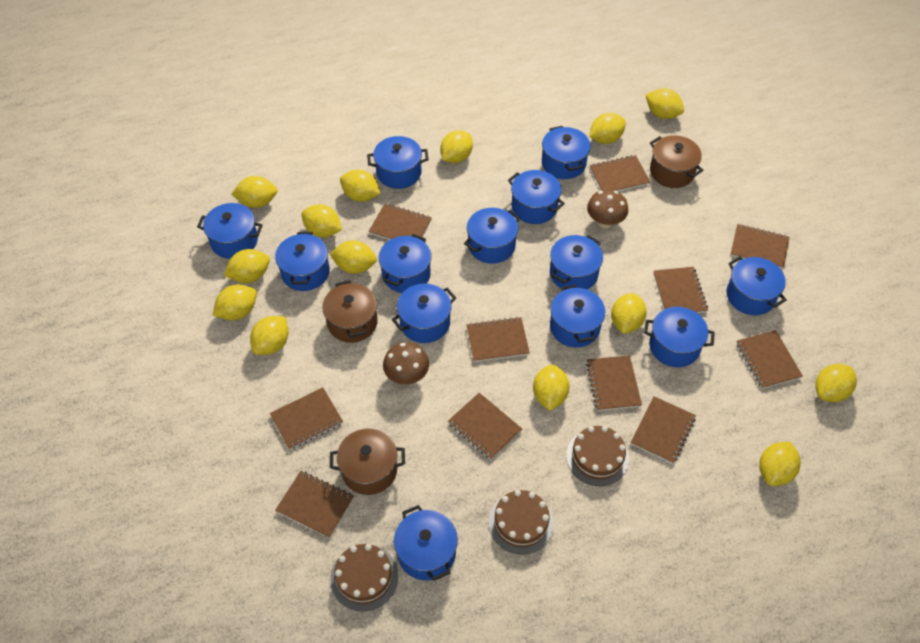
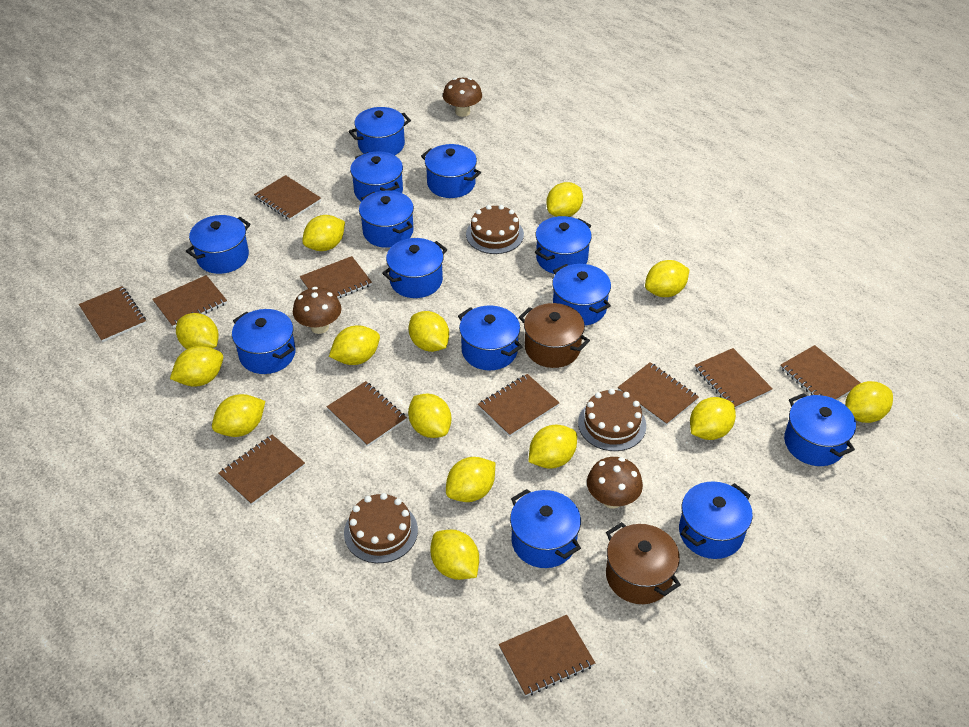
brown mushroom: 2 -> 3
brown pot: 3 -> 2

